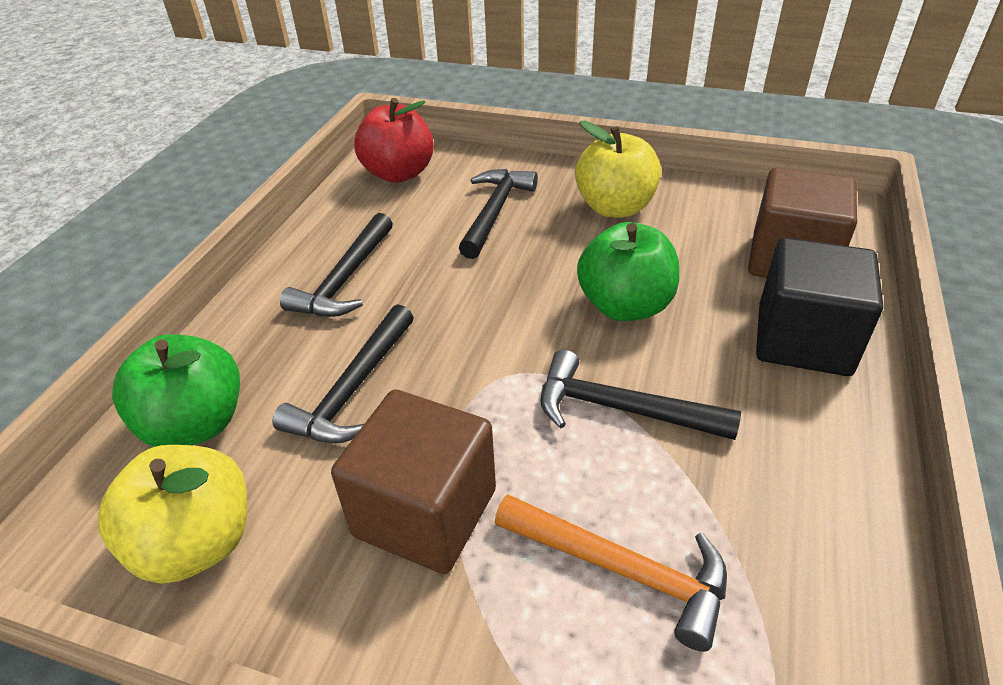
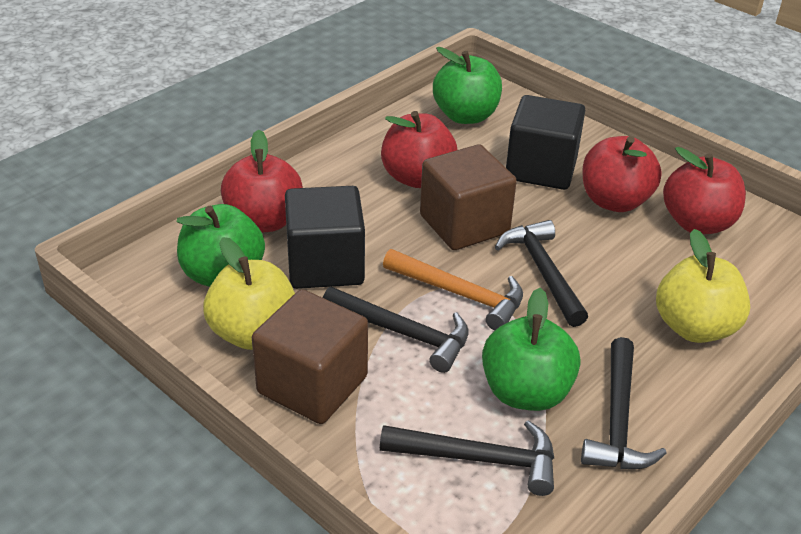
black cube: 1 -> 2
green apple: 2 -> 3
red apple: 1 -> 4

